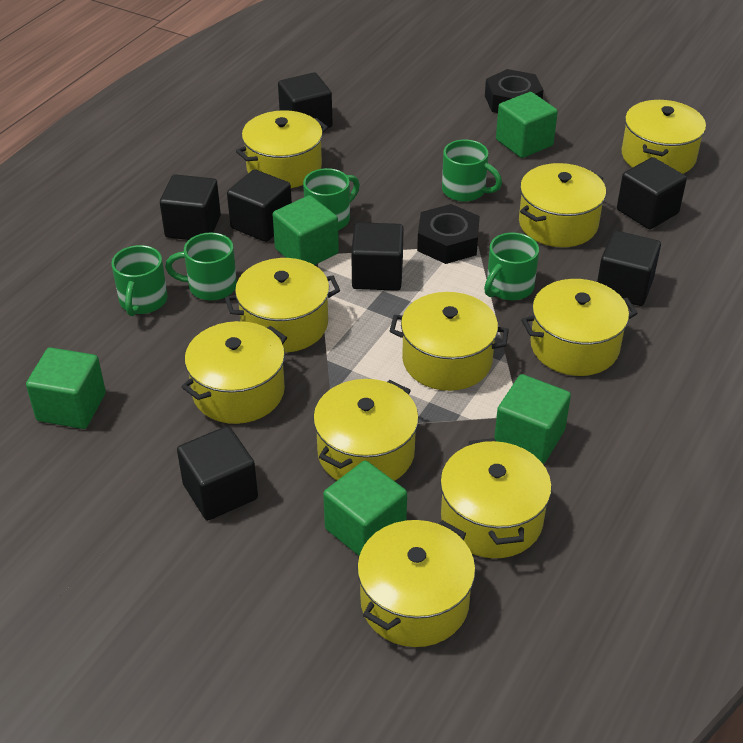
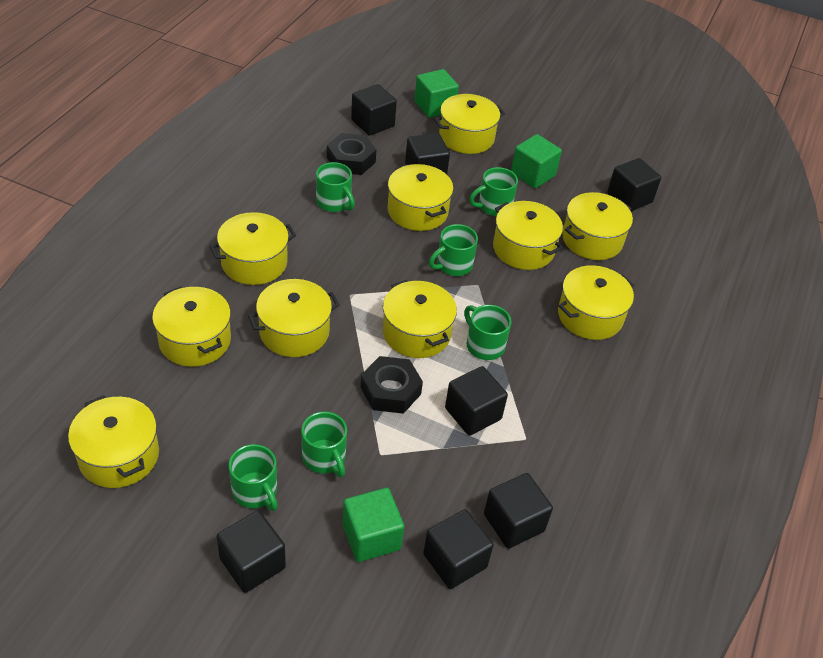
green cube: 5 -> 3
green mug: 5 -> 6

